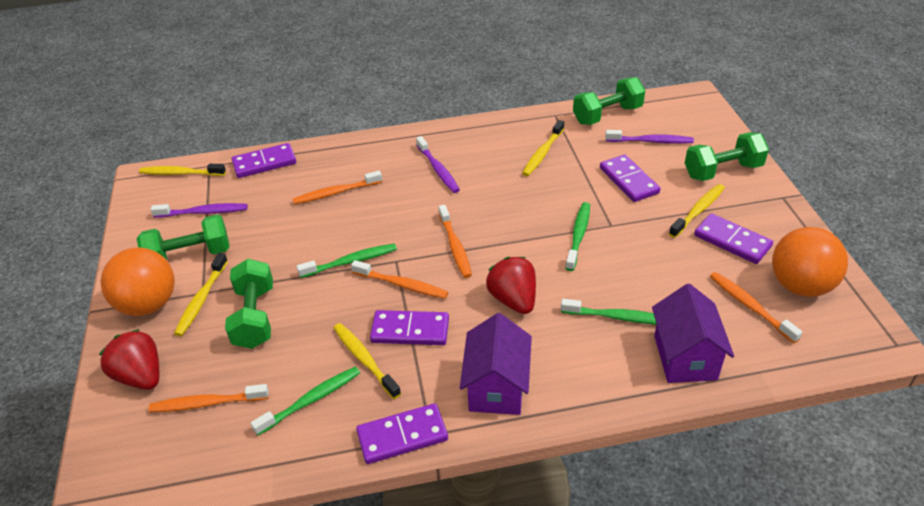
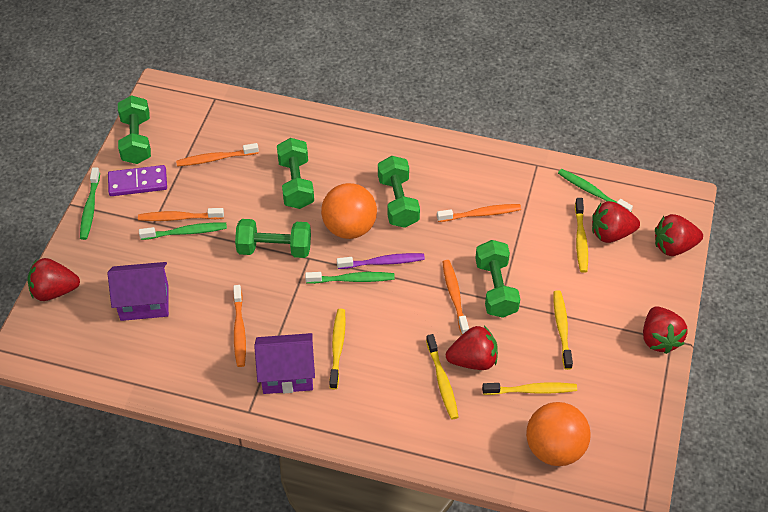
green dumbbell: 4 -> 5
purple domino: 5 -> 1
purple toothbrush: 3 -> 1
red strawberry: 2 -> 5

